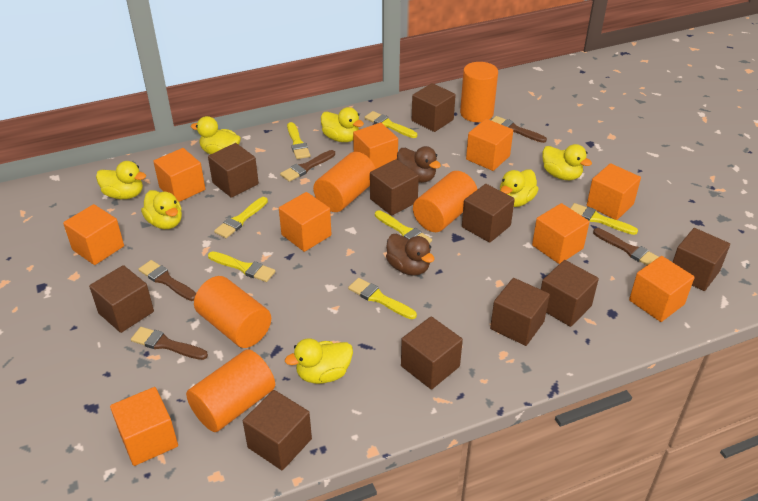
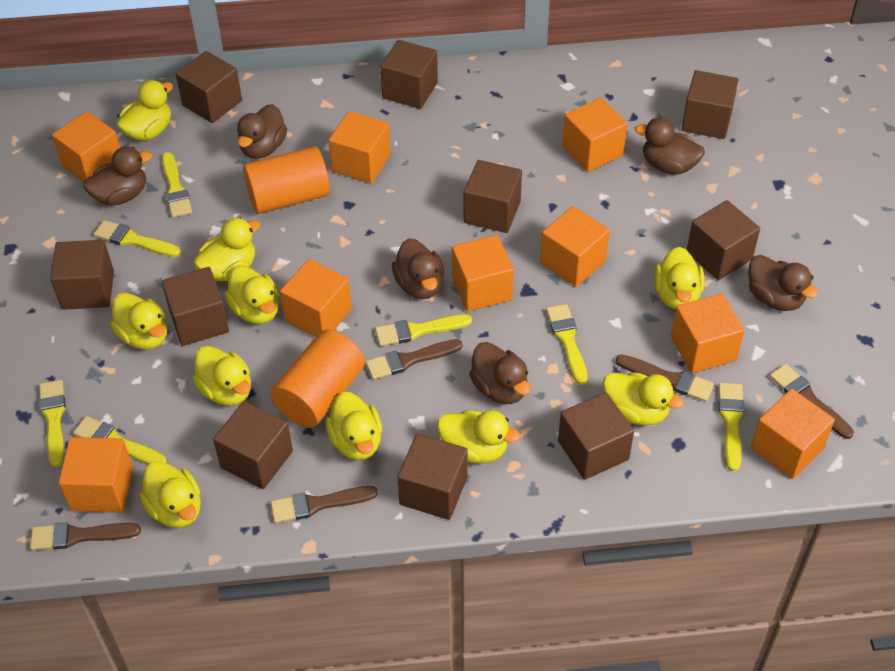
brown duck: 2 -> 6
orange cylinder: 5 -> 2
yellow duck: 7 -> 10

